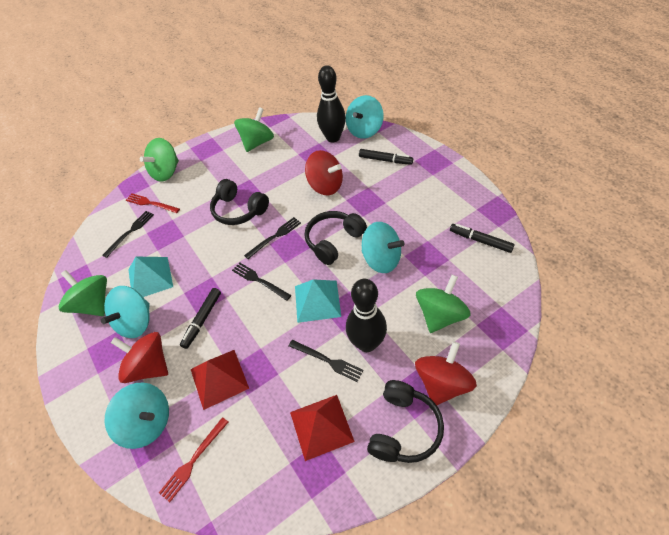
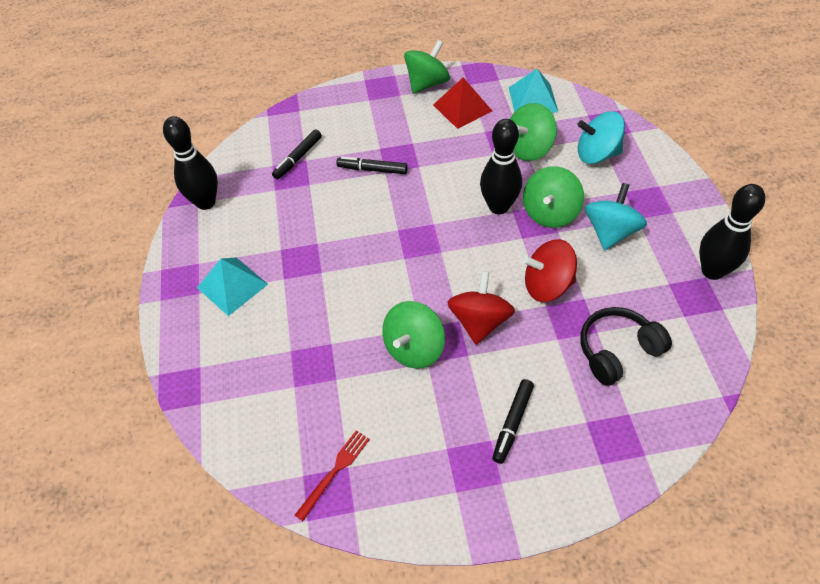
black bowling pin: 2 -> 3
black fork: 4 -> 0
black headphones: 3 -> 1
red fork: 2 -> 1
red pyramid: 2 -> 1
red spinning top: 3 -> 2
turquoise spinning top: 4 -> 2

